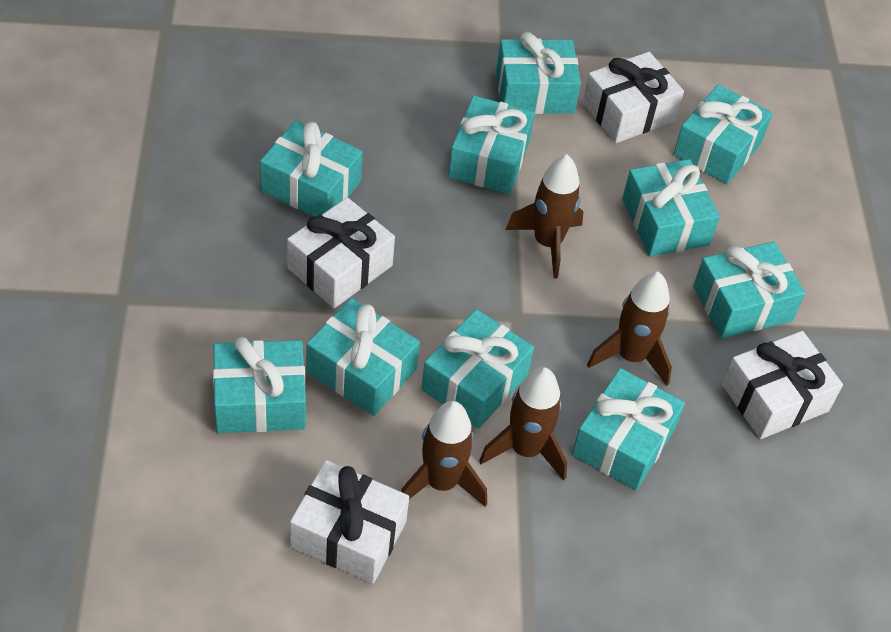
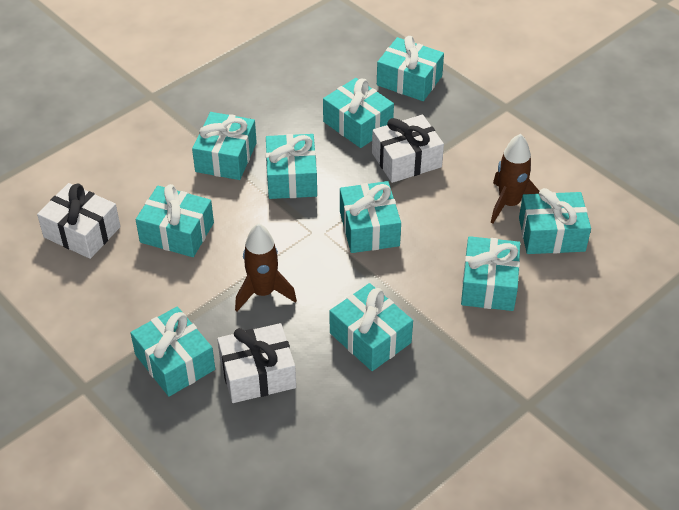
brown rocket: 4 -> 2
white gift: 4 -> 3

